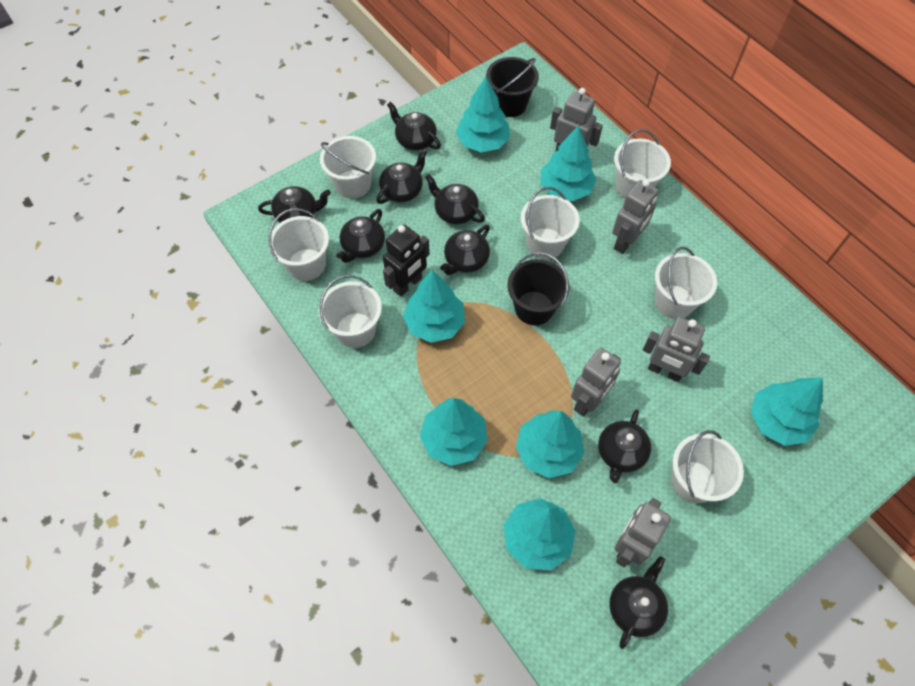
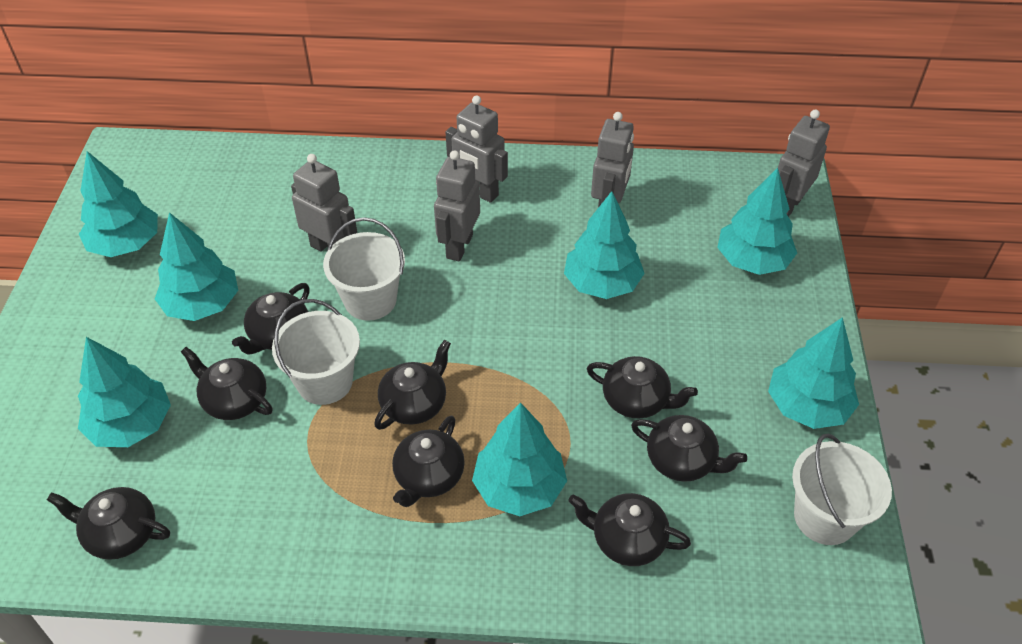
black bucket: 2 -> 0
black robot: 1 -> 0
white bucket: 7 -> 3

